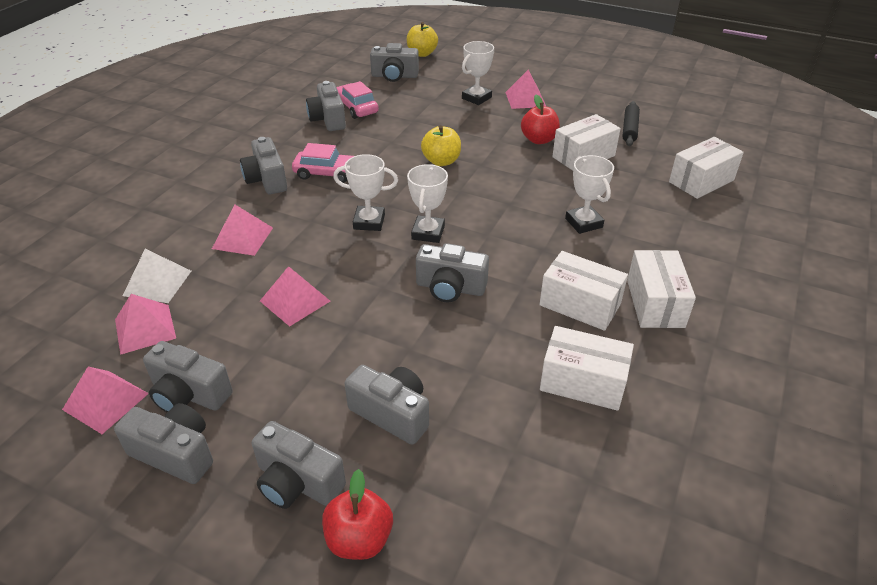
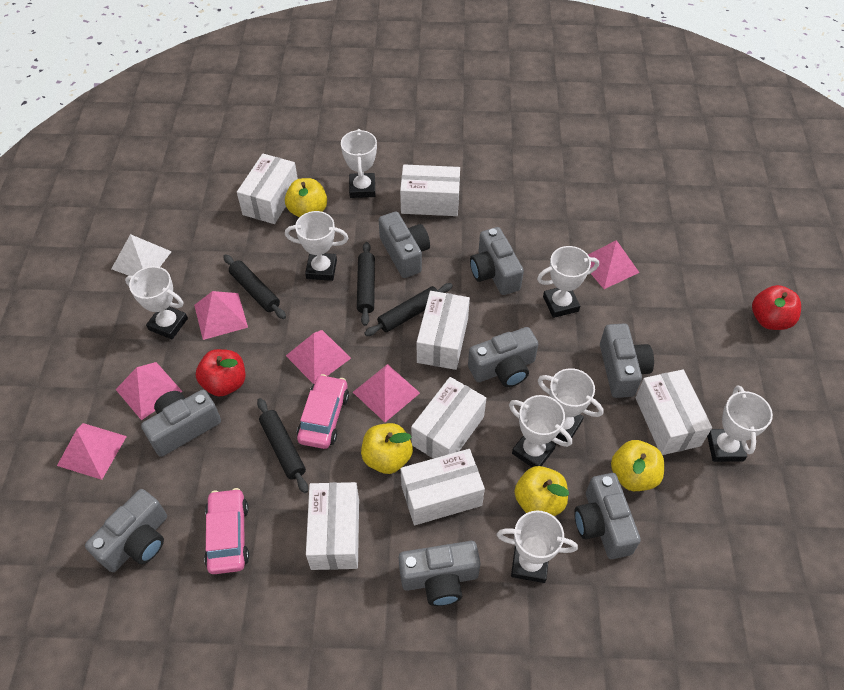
black rolling pin: 1 -> 4
pink pyramid: 5 -> 6
white box: 5 -> 7
white trophy: 4 -> 8
yellow apple: 2 -> 4

